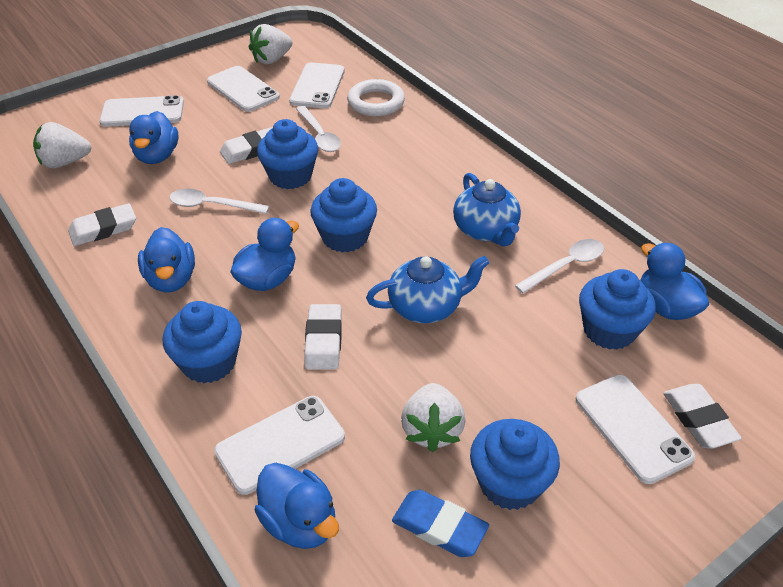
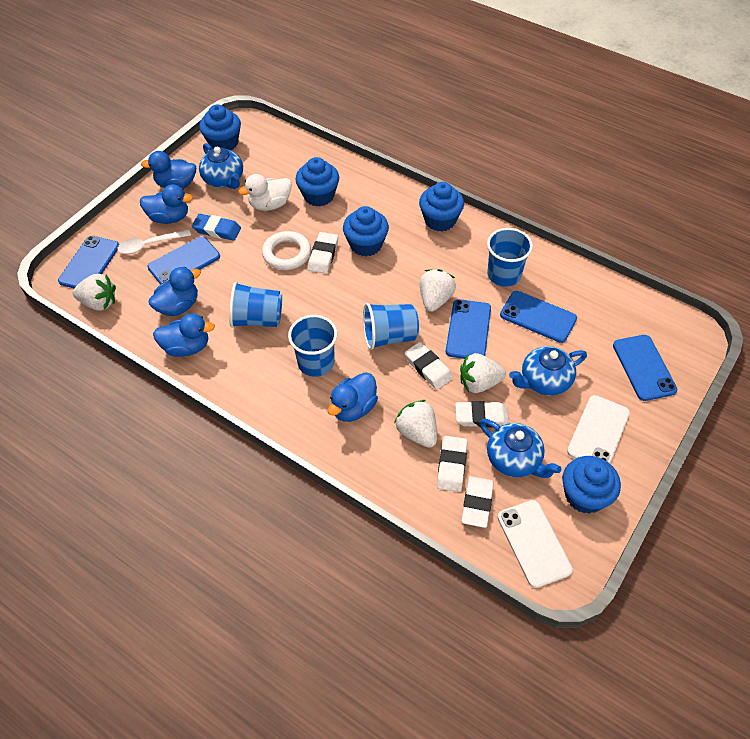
blue cup: 0 -> 4
blue phone: 0 -> 5
blue teapot: 2 -> 3
white duck: 0 -> 1
white eraser: 4 -> 5
white phone: 5 -> 2
white spoon: 3 -> 1
white strawberry: 3 -> 4

